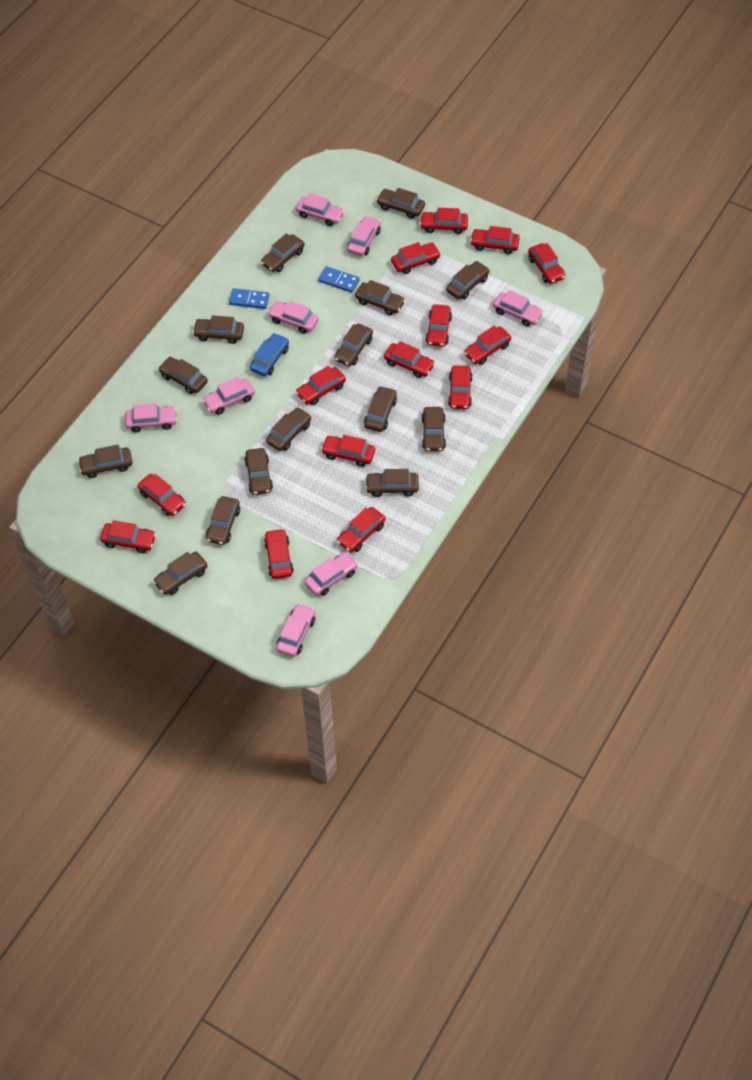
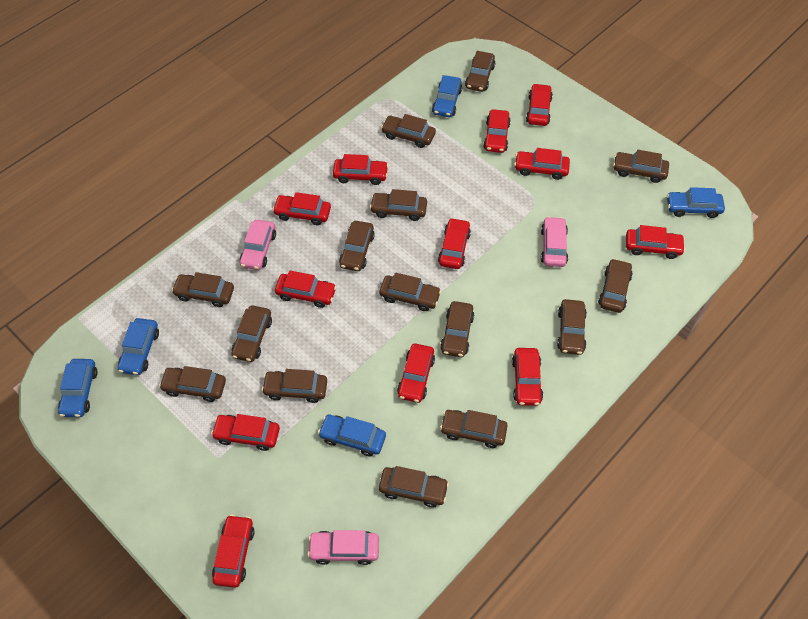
blue car: 1 -> 5
blue domino: 2 -> 0
pink car: 8 -> 3
red car: 14 -> 12

